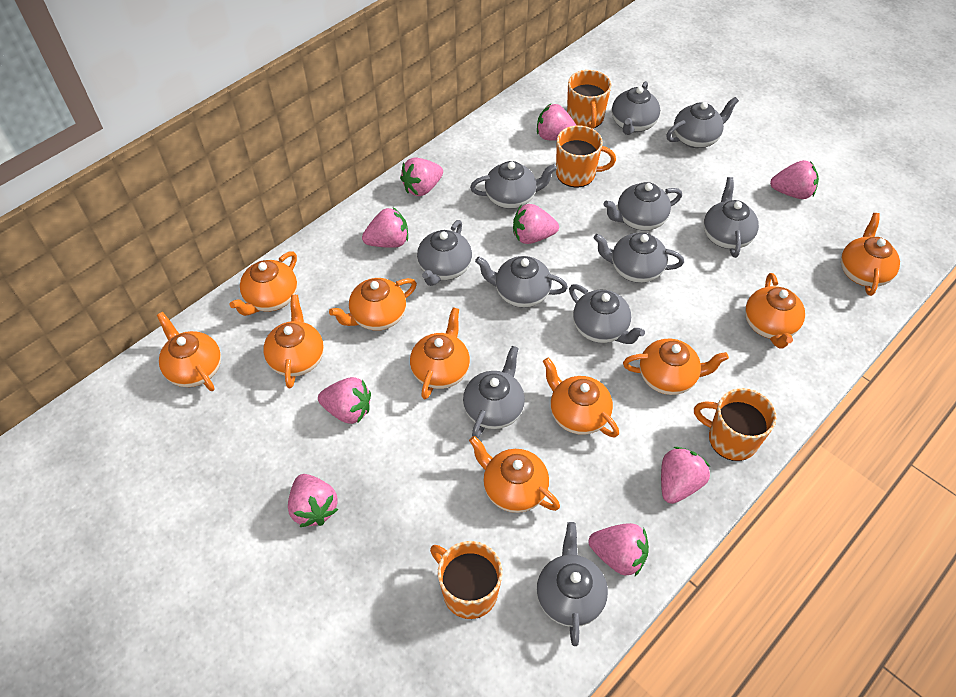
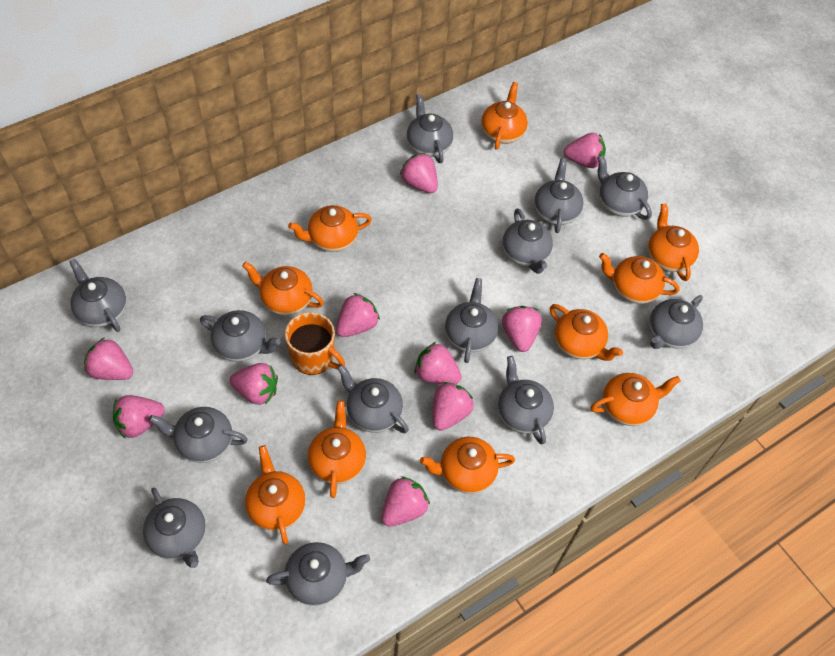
grey teapot: 11 -> 13
orange mug: 4 -> 1
pink strawberry: 9 -> 10

